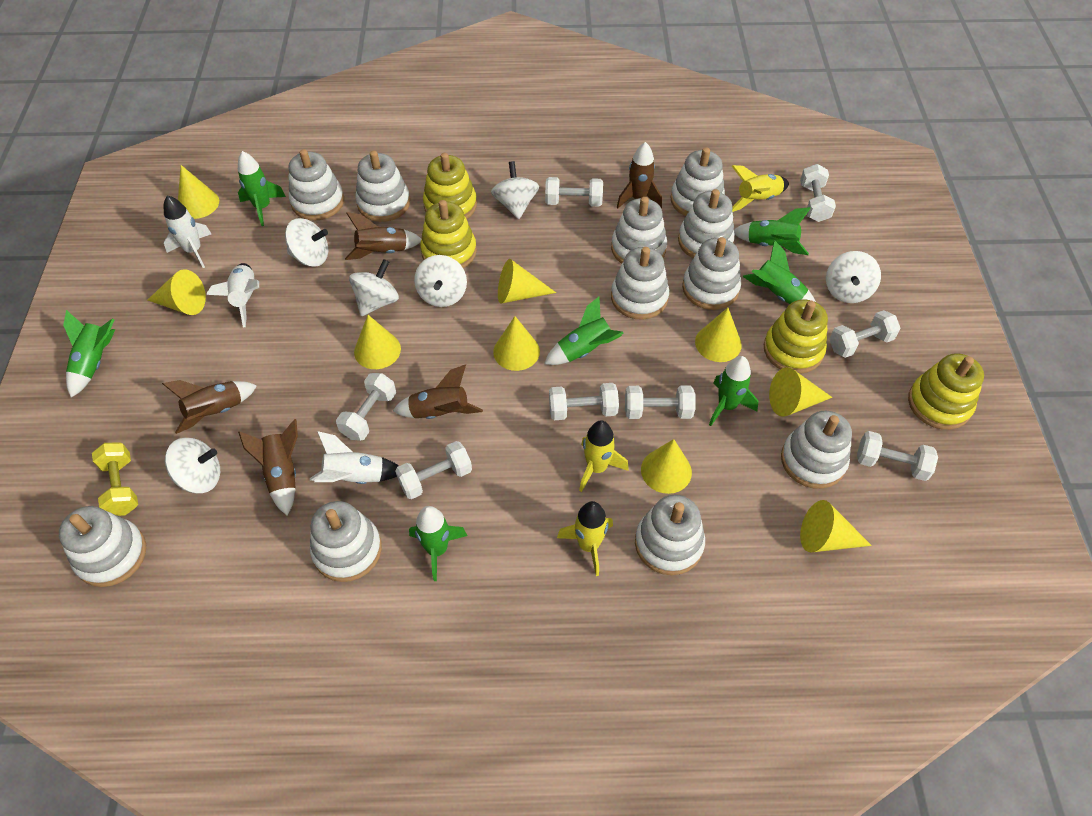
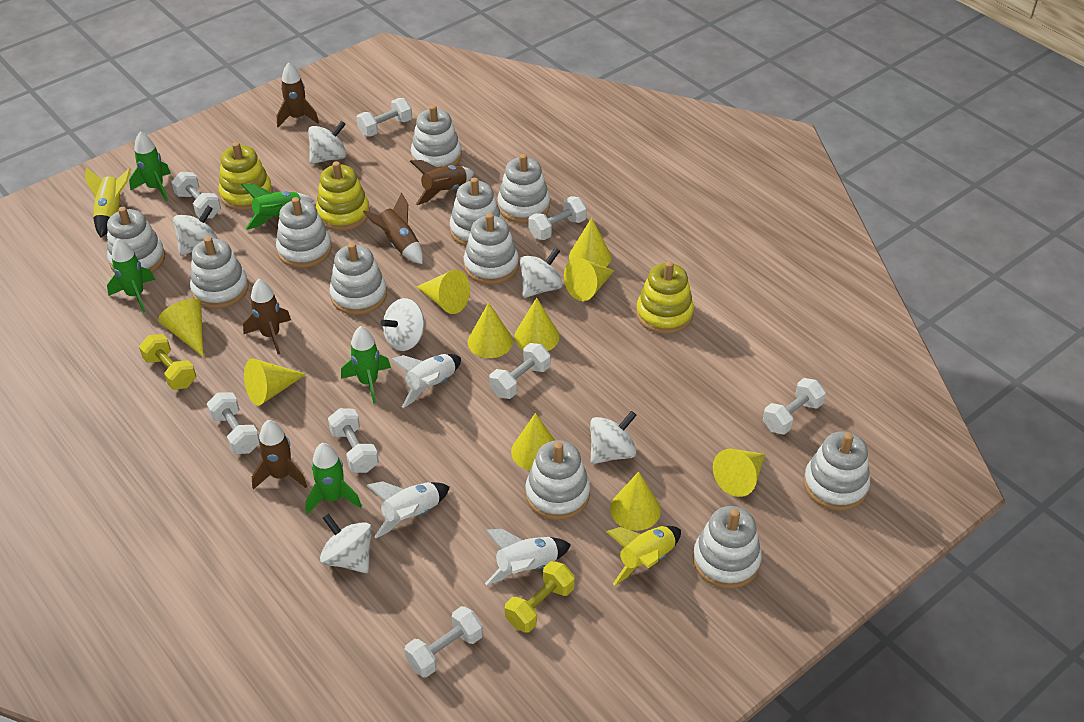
green rocket: 7 -> 5
yellow cone: 9 -> 10
yellow dumbbell: 1 -> 2
yellow rocket: 3 -> 2
yellow stacking toy: 4 -> 3

